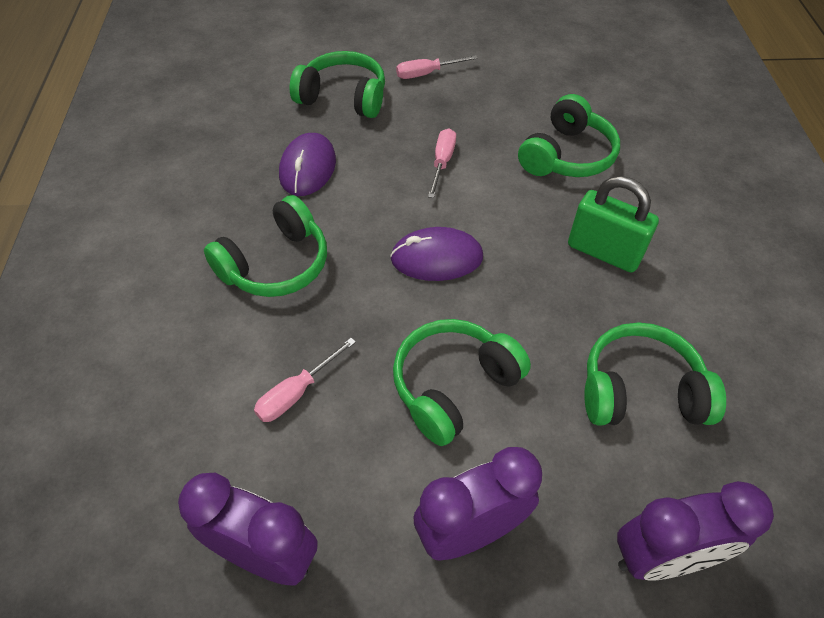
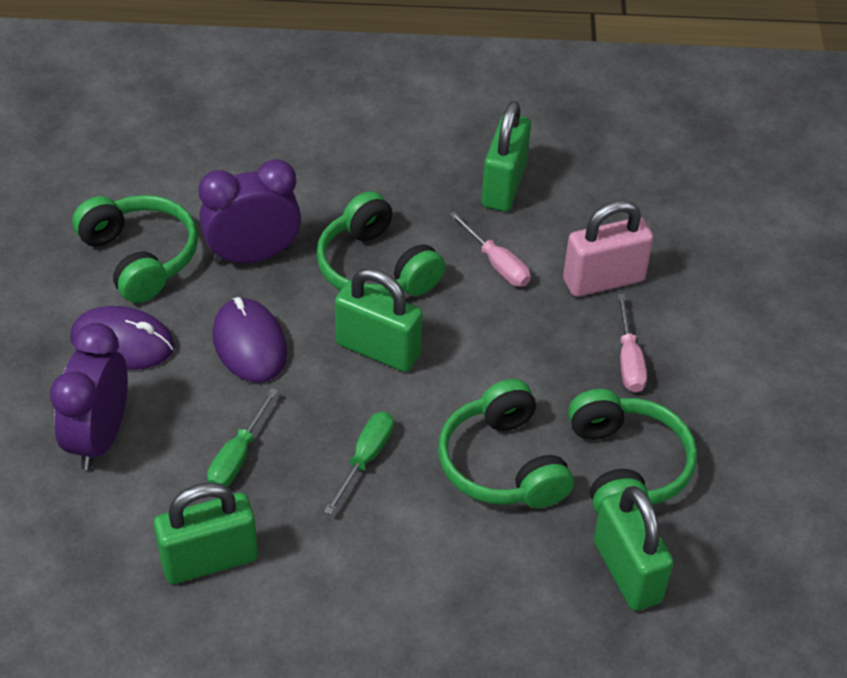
green headphones: 5 -> 4
green padlock: 1 -> 4
green screwdriver: 0 -> 2
pink padlock: 0 -> 1
pink screwdriver: 3 -> 2
purple clock: 3 -> 2

